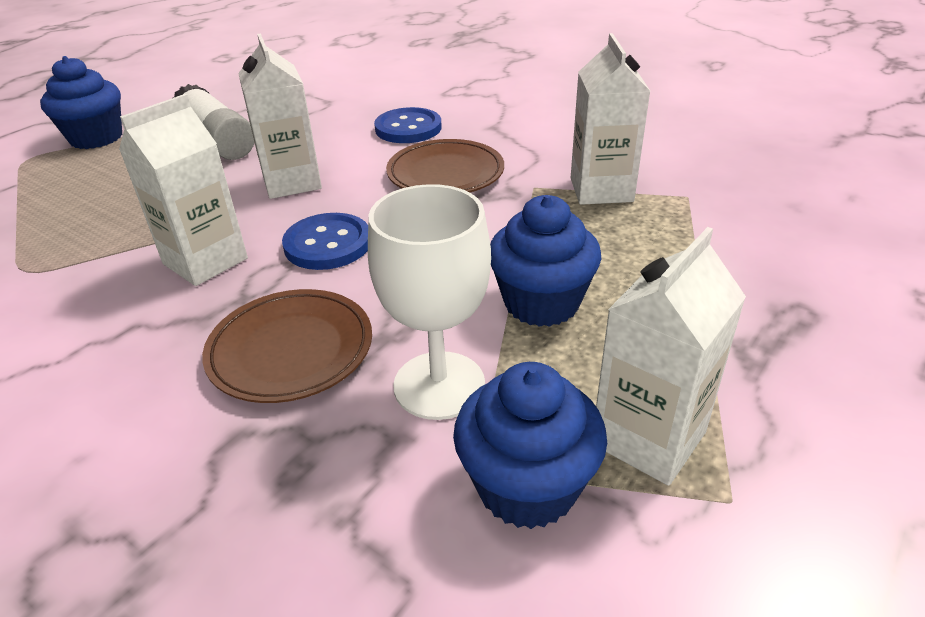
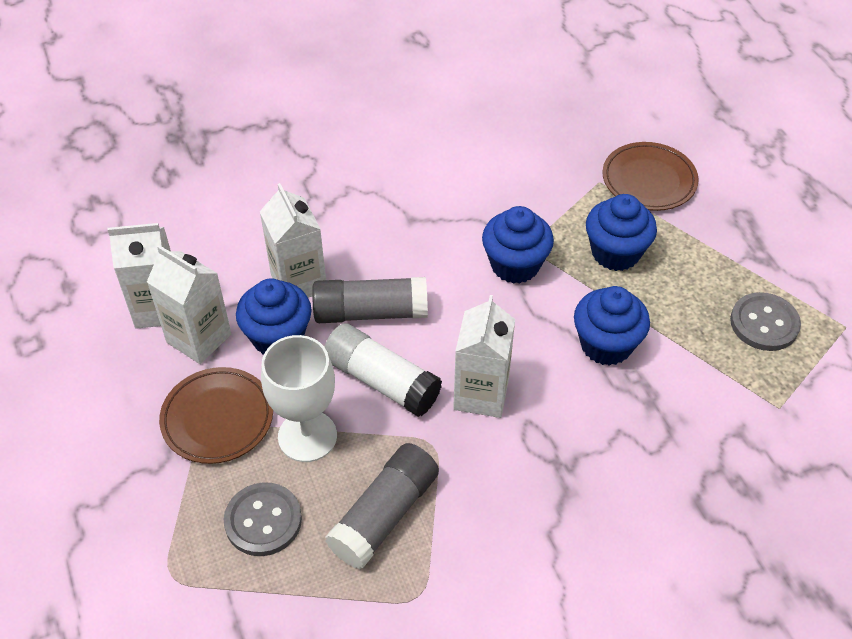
blue button: 2 -> 0
blue cupcake: 3 -> 4
grey button: 0 -> 2
grey glue stick: 0 -> 2

